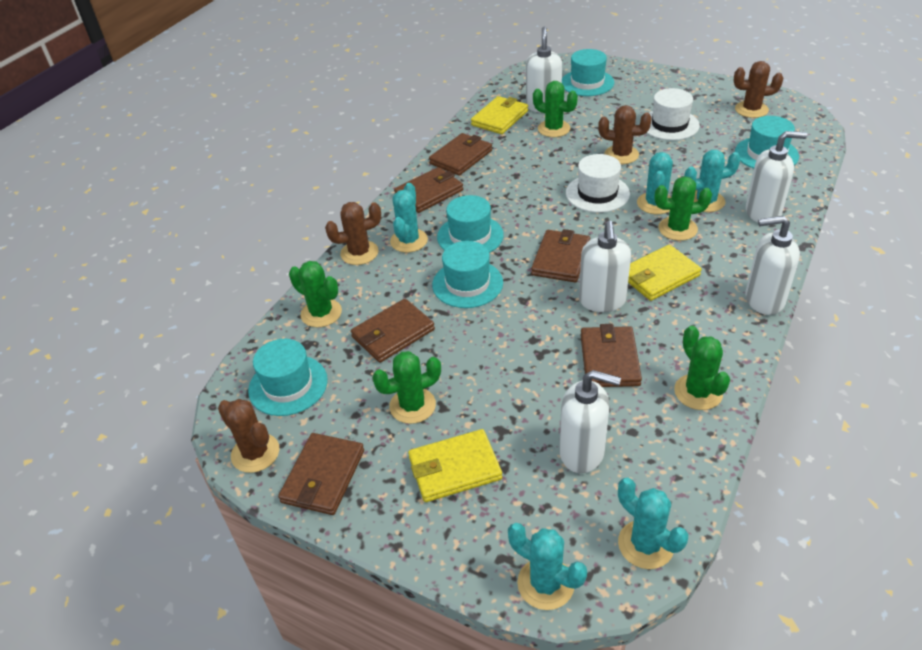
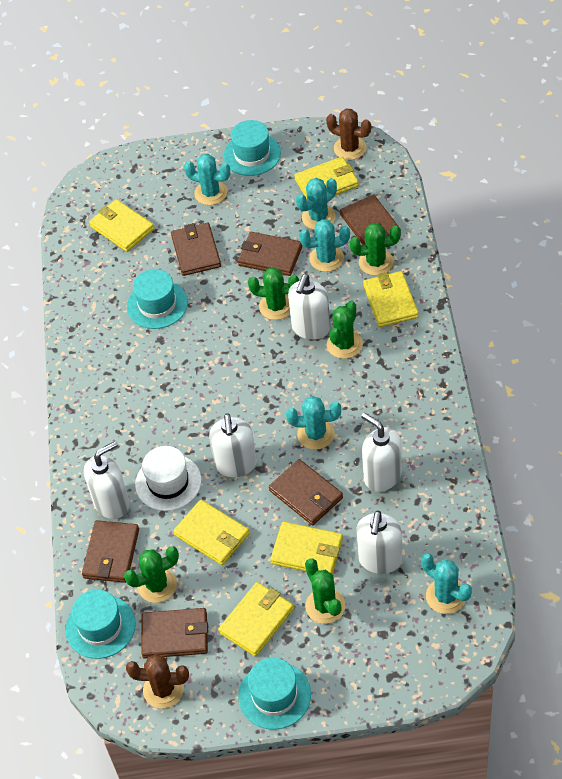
brown cactus: 4 -> 2
turquoise hat: 5 -> 4
white hat: 2 -> 1
yellow wallet: 3 -> 6

